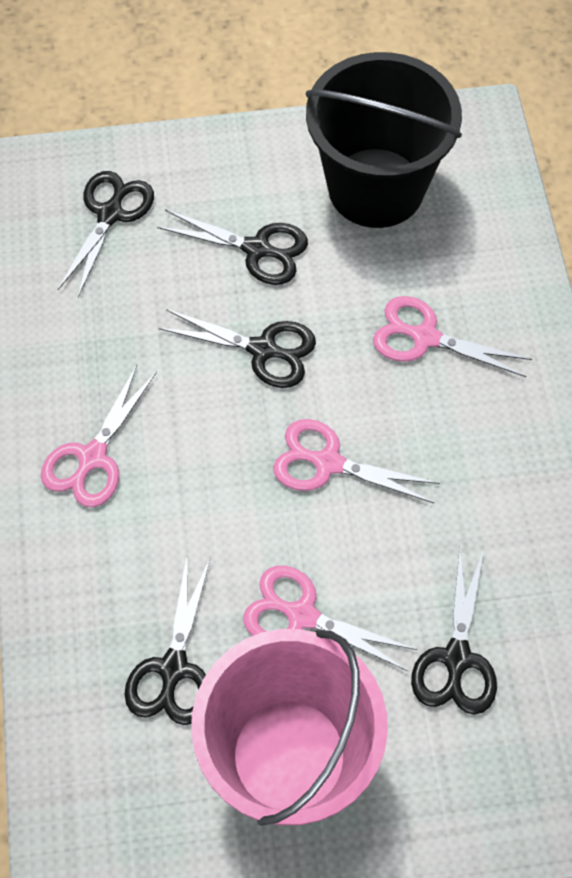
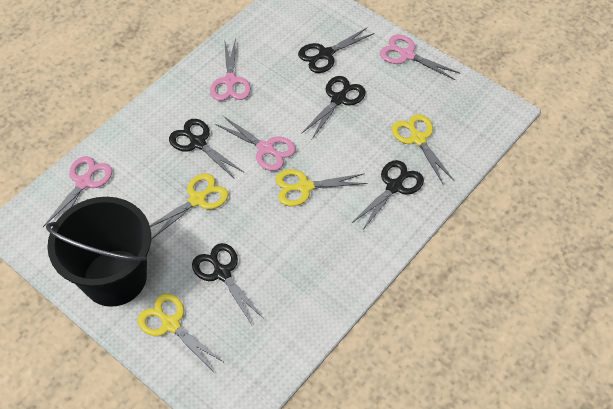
pink bucket: 1 -> 0
yellow scissors: 0 -> 4

